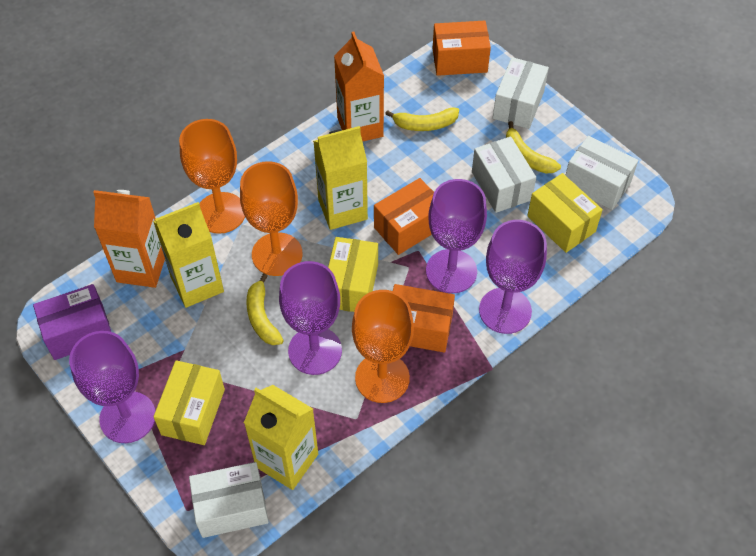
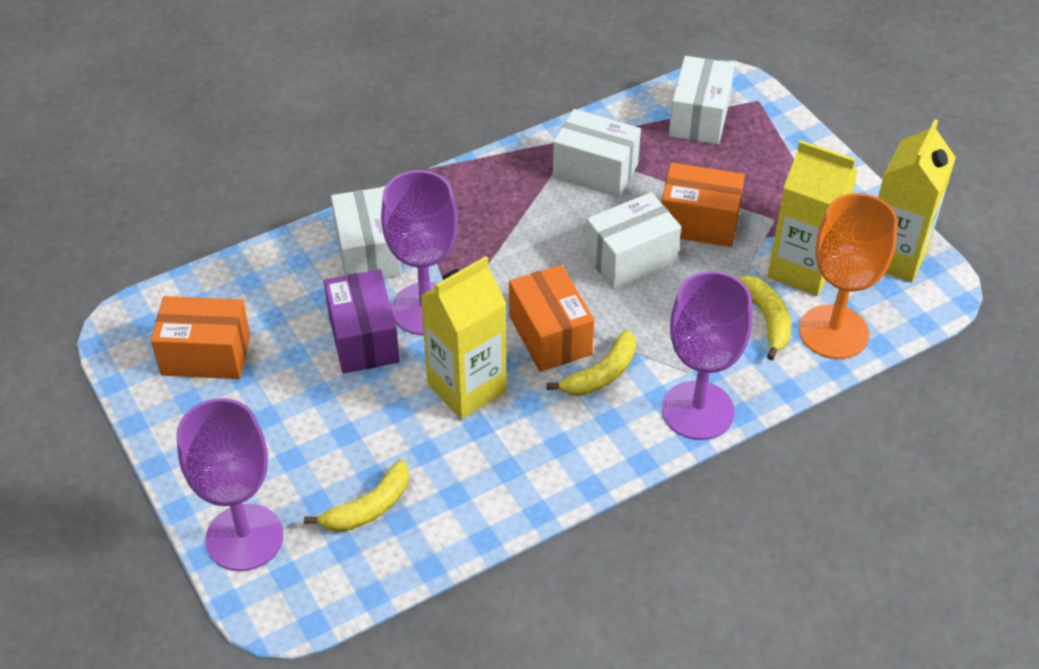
orange carton: 2 -> 0
orange goblet: 3 -> 1
purple goblet: 4 -> 3
yellow box: 3 -> 0

